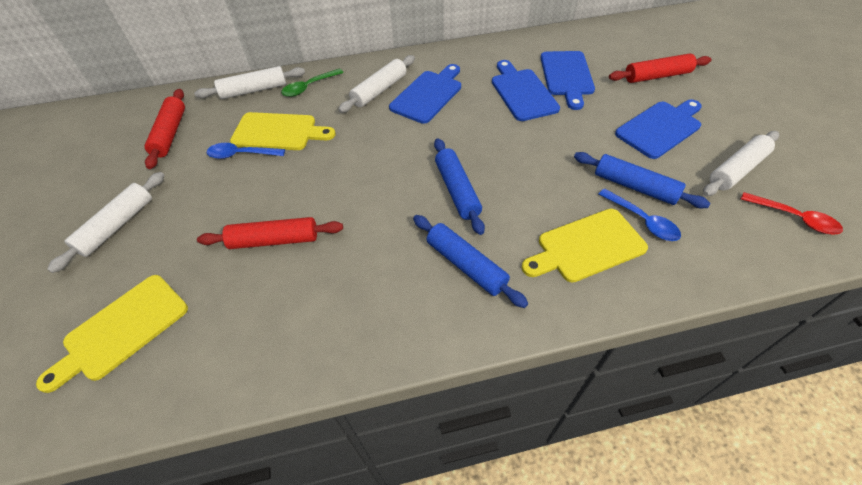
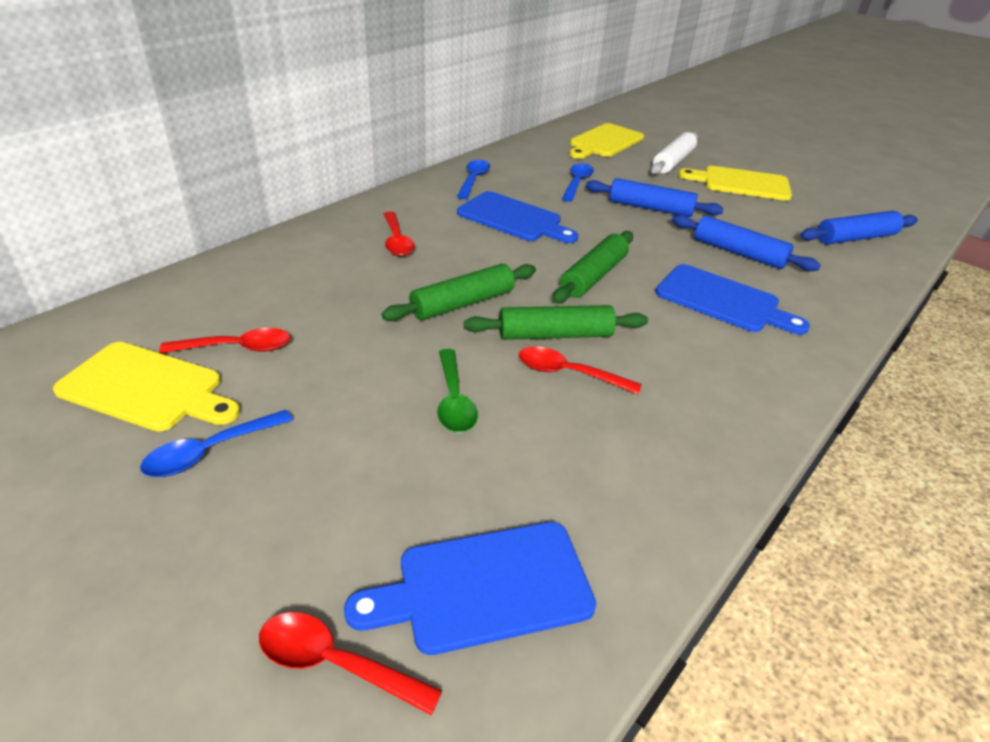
blue cutting board: 4 -> 3
blue spoon: 2 -> 3
green rolling pin: 0 -> 3
red rolling pin: 3 -> 0
red spoon: 1 -> 4
white rolling pin: 4 -> 1

